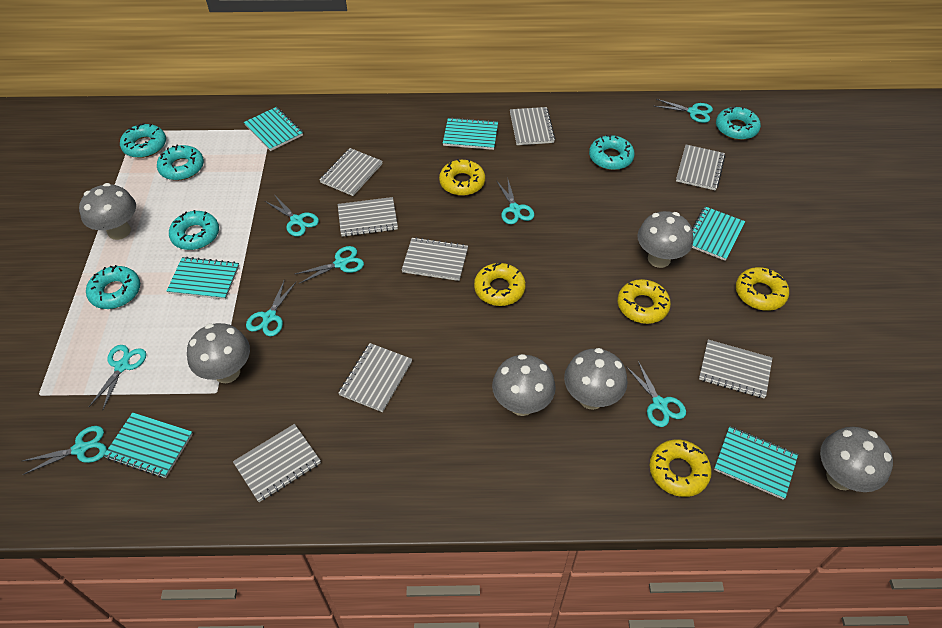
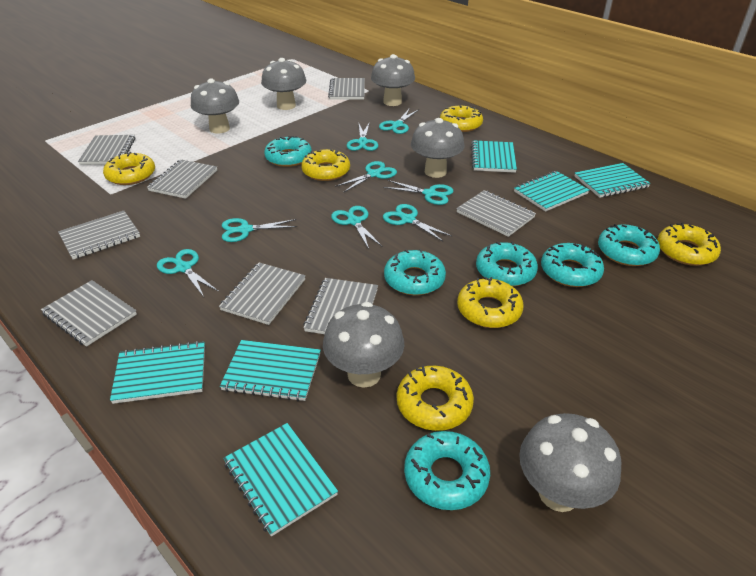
yellow donut: 5 -> 6

